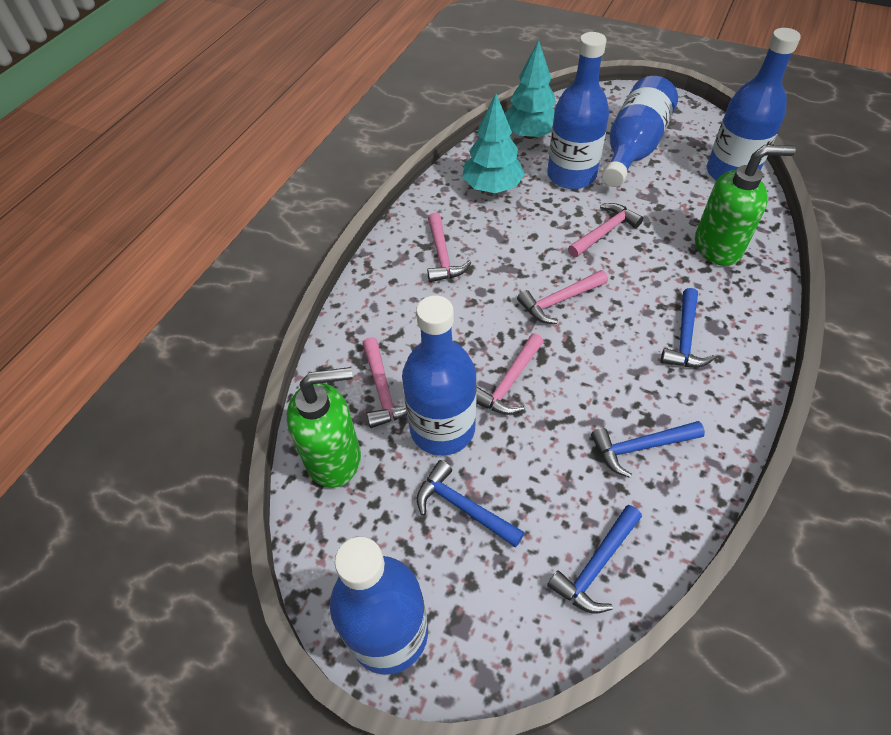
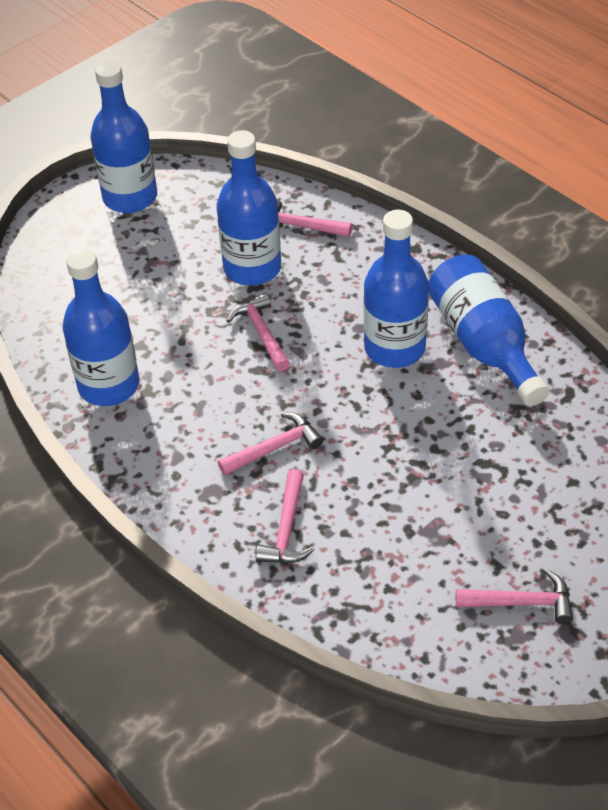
blue hammer: 4 -> 0
green soap dispenser: 2 -> 0
turquoise tree: 2 -> 0

